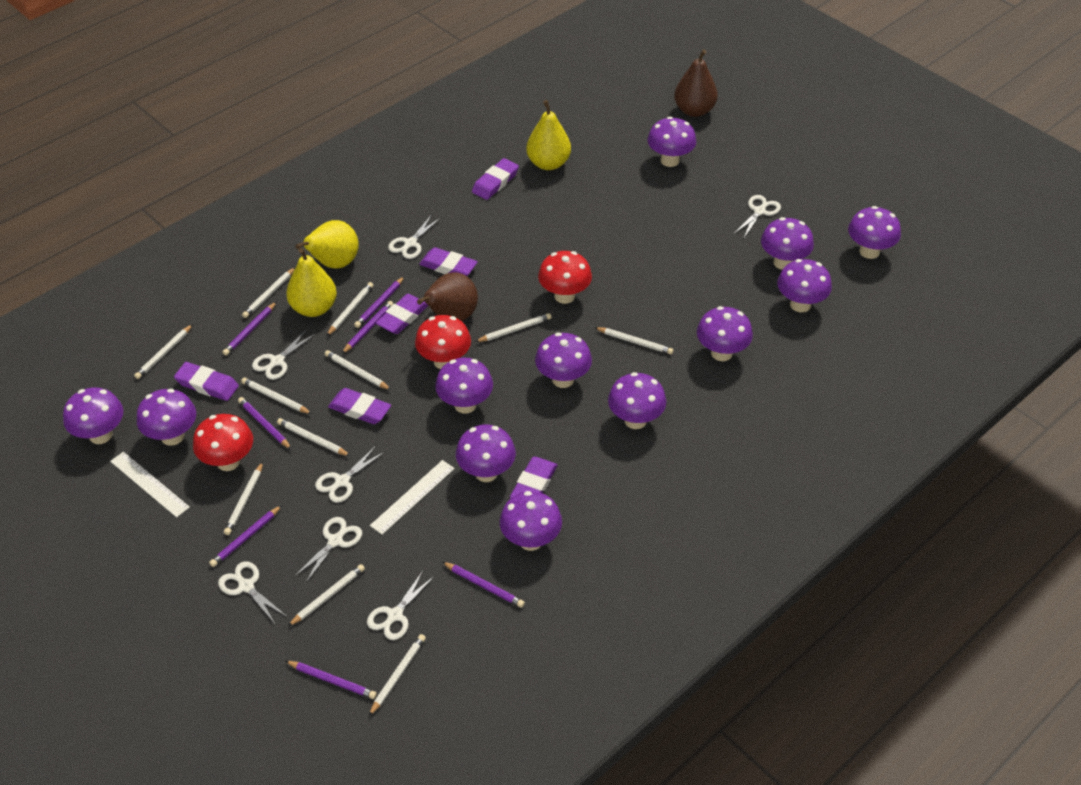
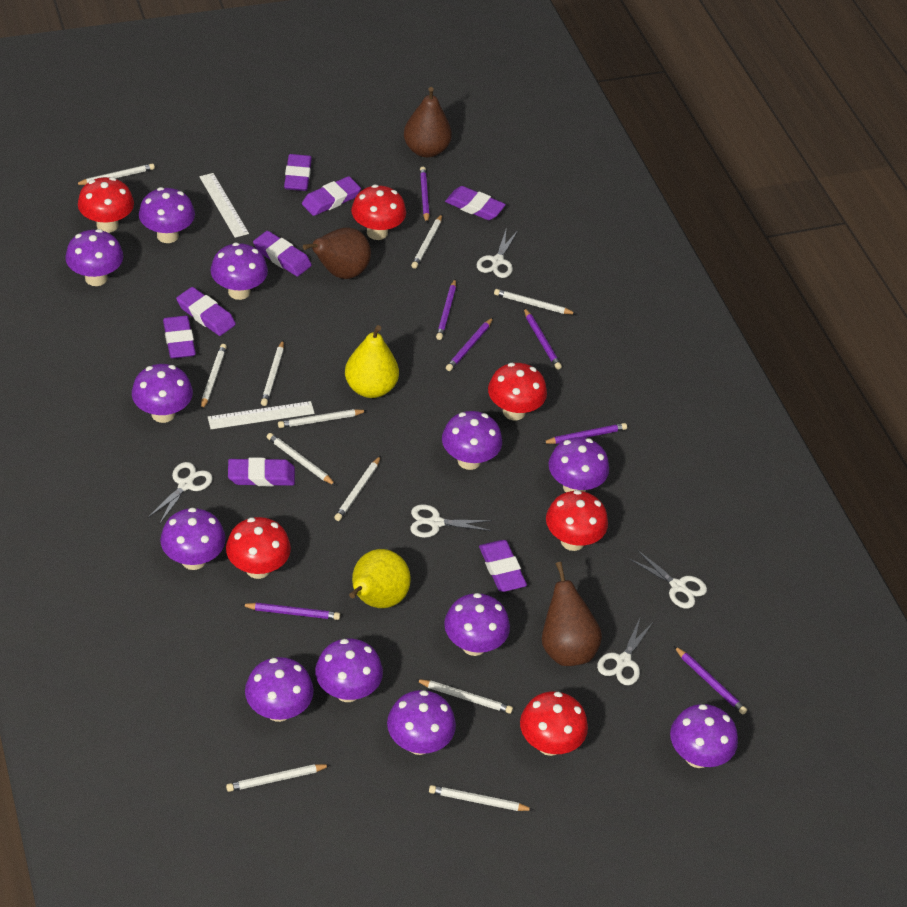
brown pear: 2 -> 3
purple eraser: 6 -> 8
red mushroom: 3 -> 6
white scissors: 7 -> 5
yellow pear: 3 -> 2

